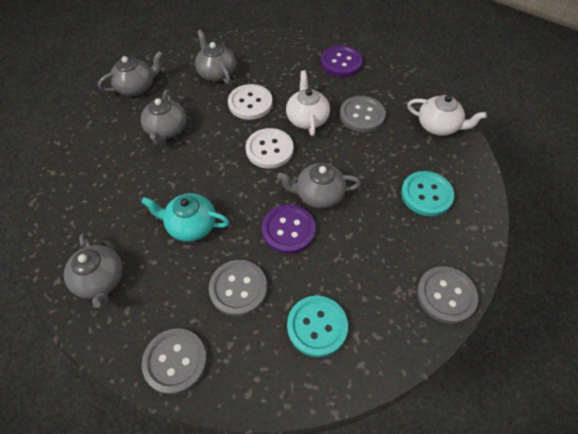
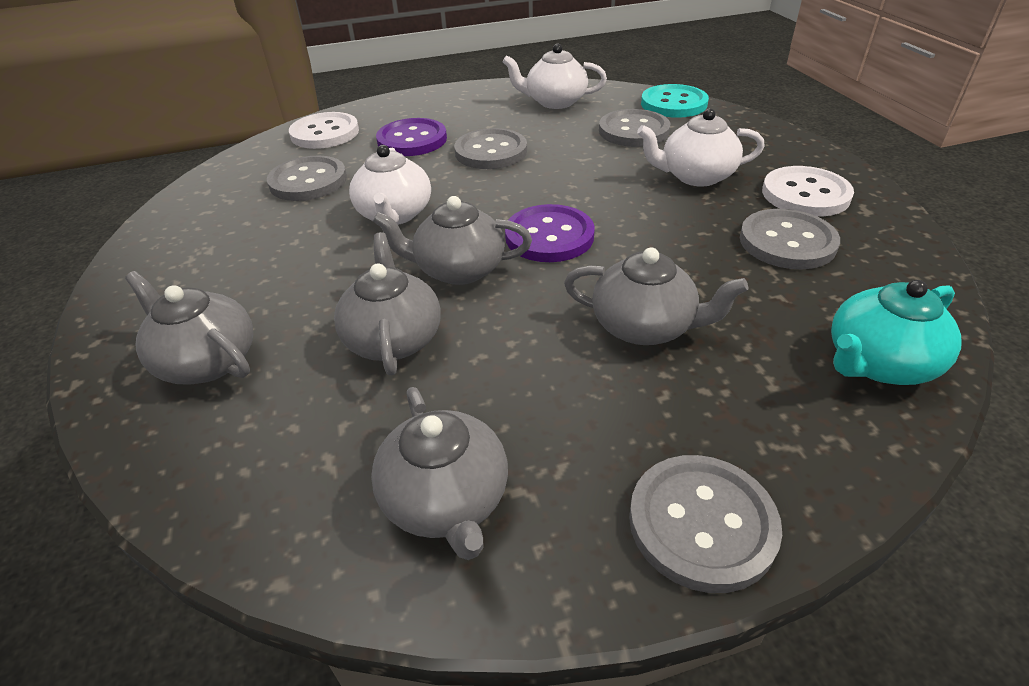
grey button: 4 -> 5
turquoise button: 2 -> 1
white teapot: 2 -> 3

